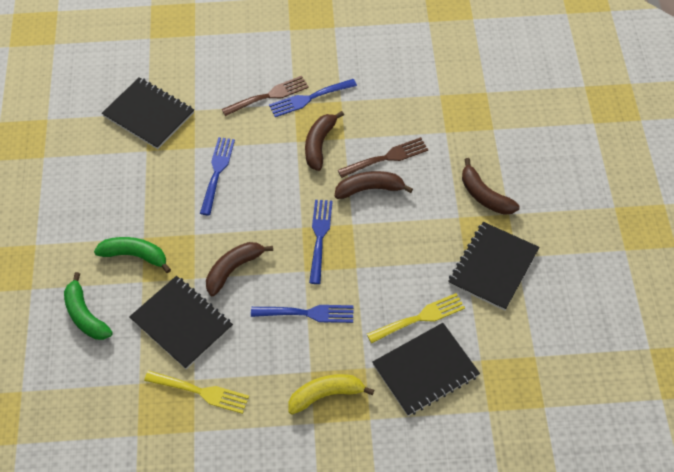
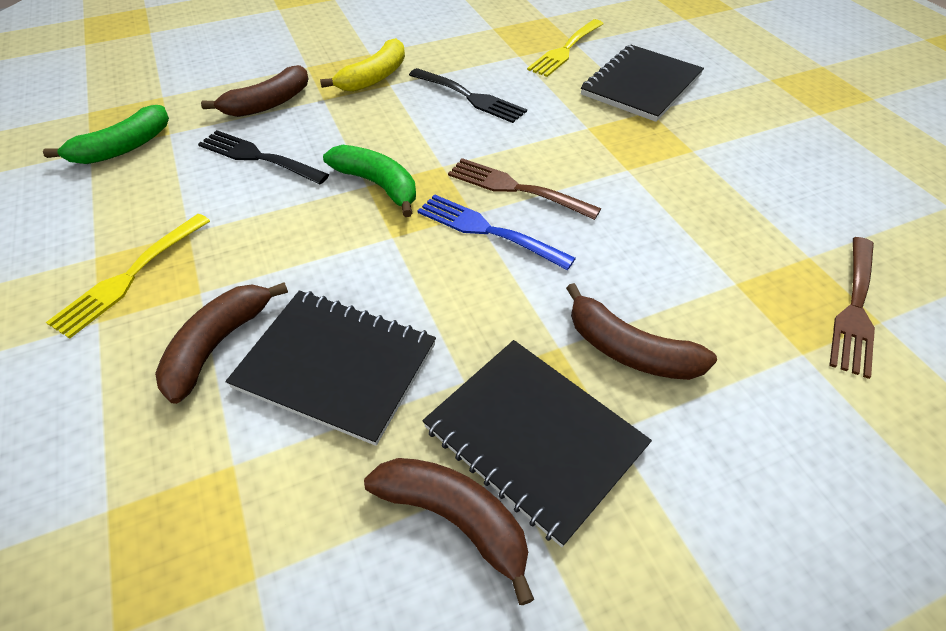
black fork: 0 -> 2
black notebook: 4 -> 3
blue fork: 4 -> 1

